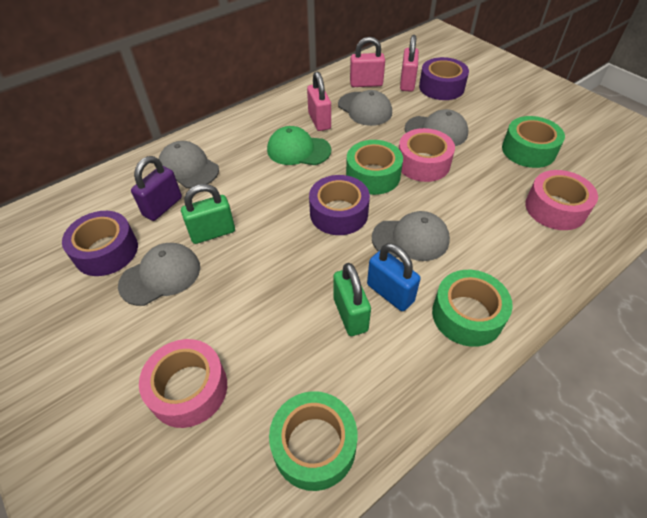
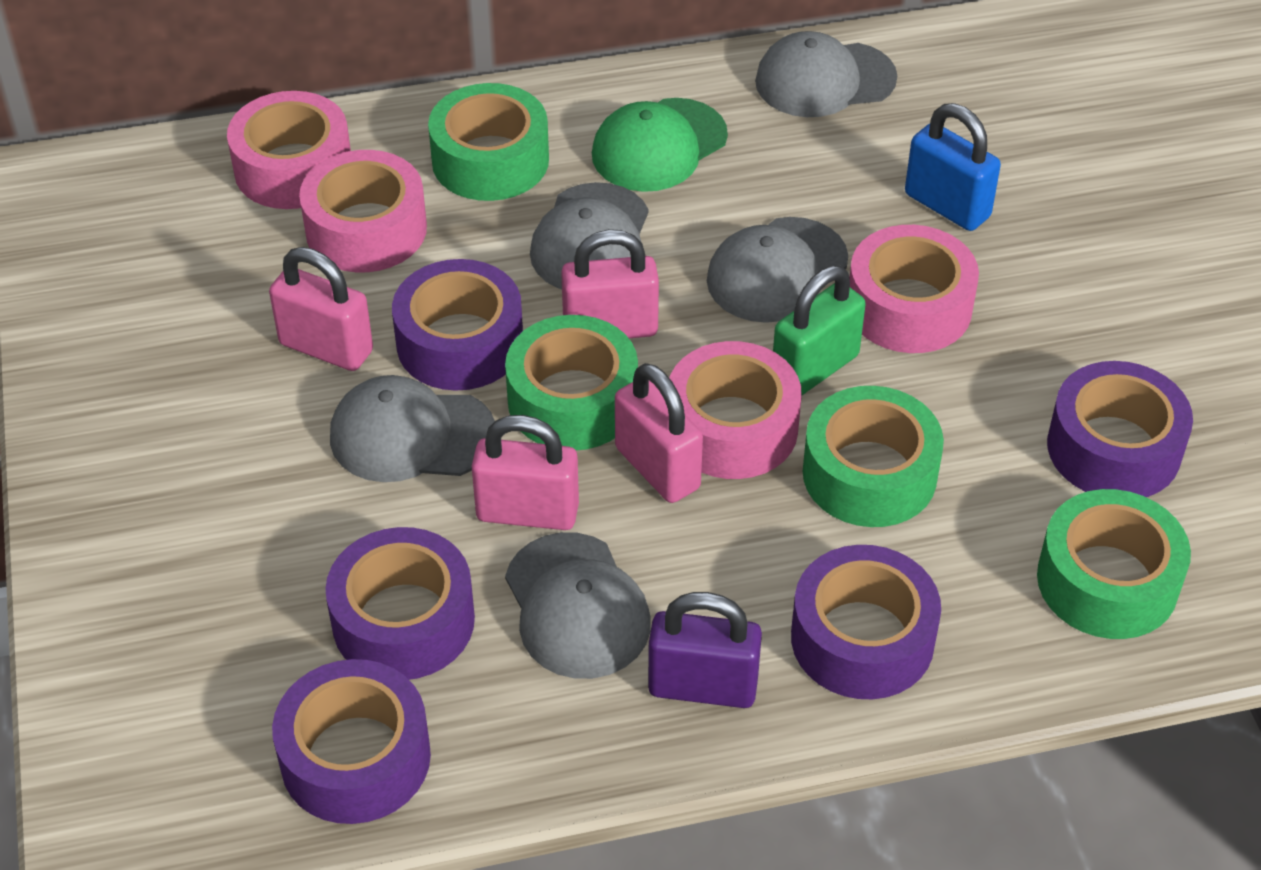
green padlock: 2 -> 1
pink padlock: 3 -> 4
pink tape: 3 -> 4
purple tape: 3 -> 5

